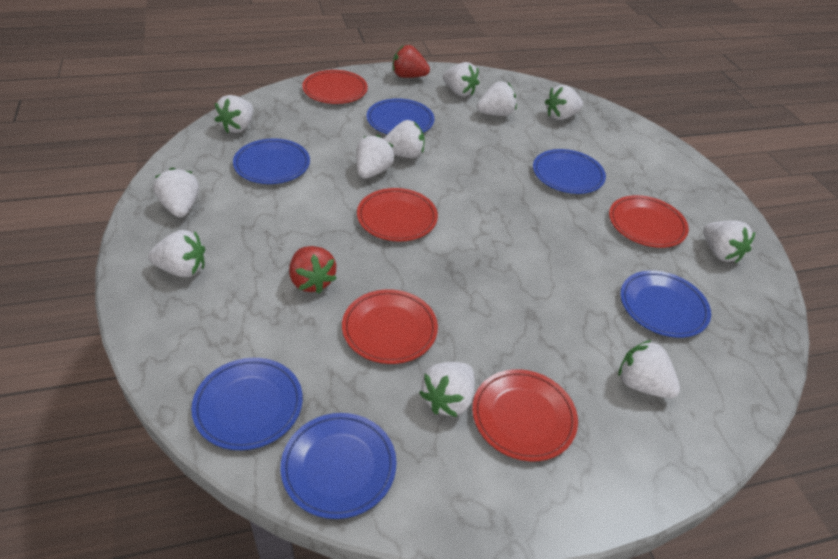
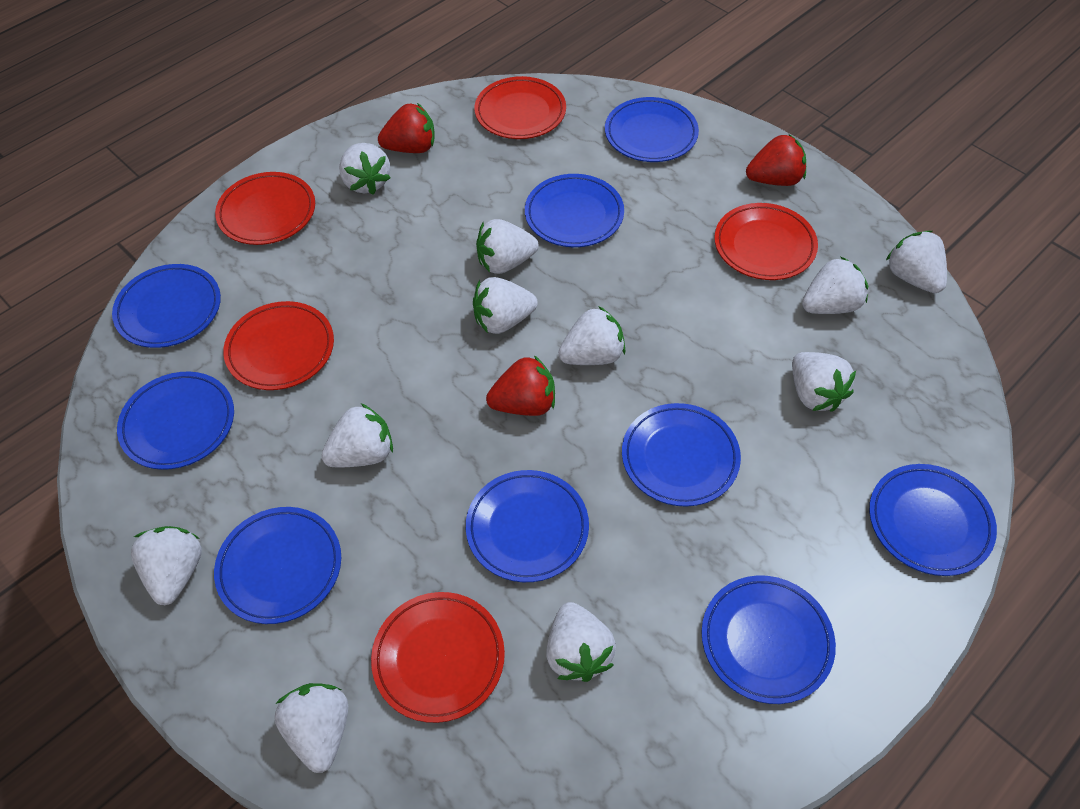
blue plate: 6 -> 9
red strawberry: 2 -> 3

